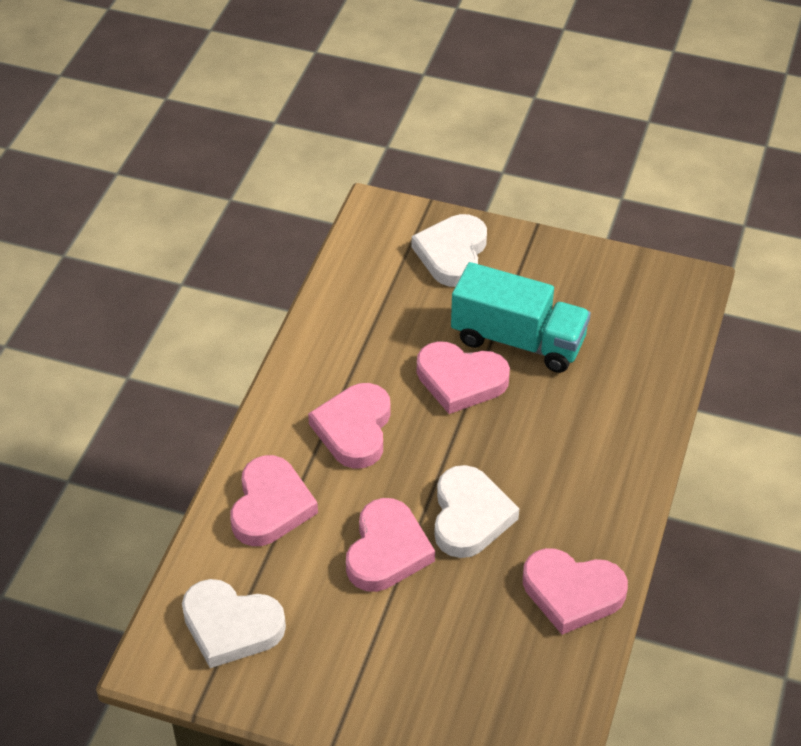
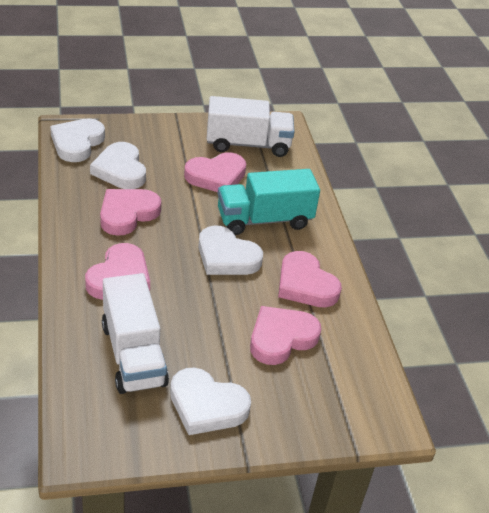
white heart: 3 -> 4
white truck: 0 -> 2

